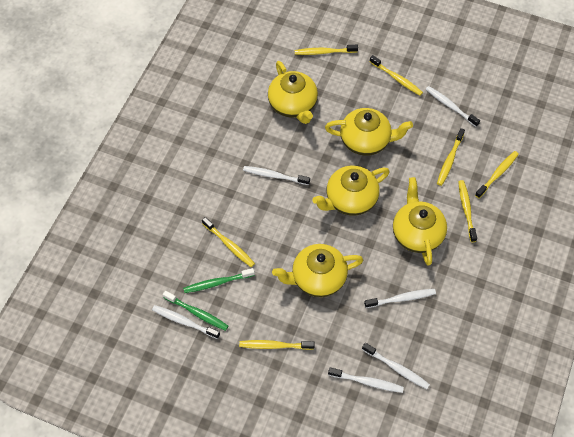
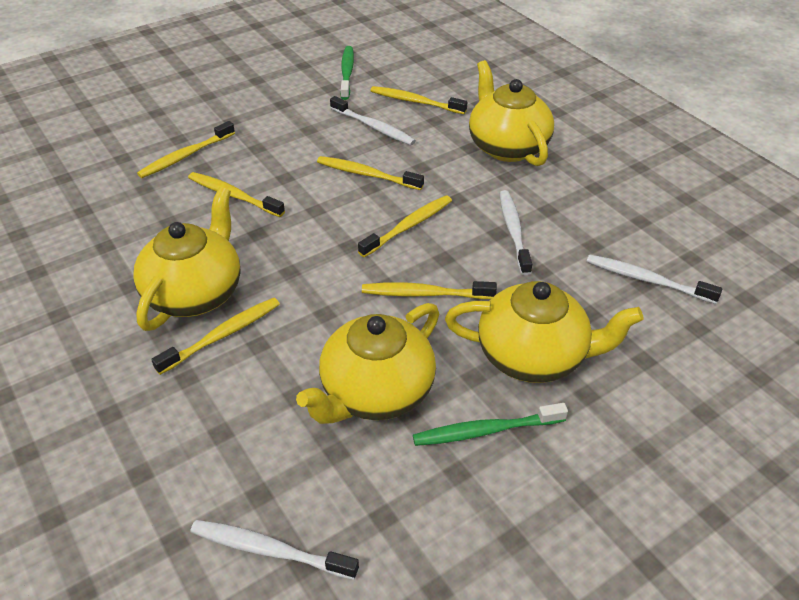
white toothbrush: 6 -> 4
yellow teapot: 5 -> 4

